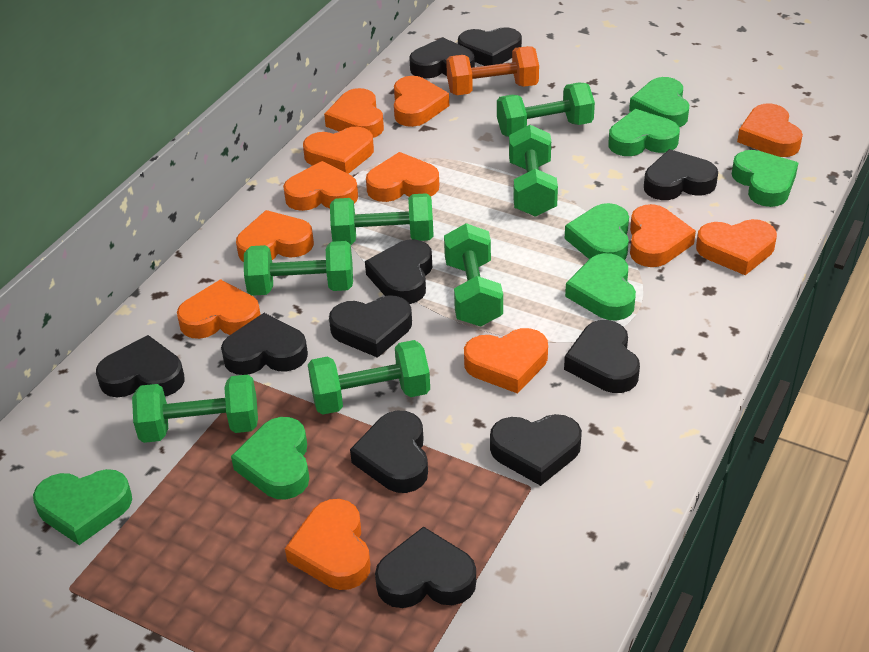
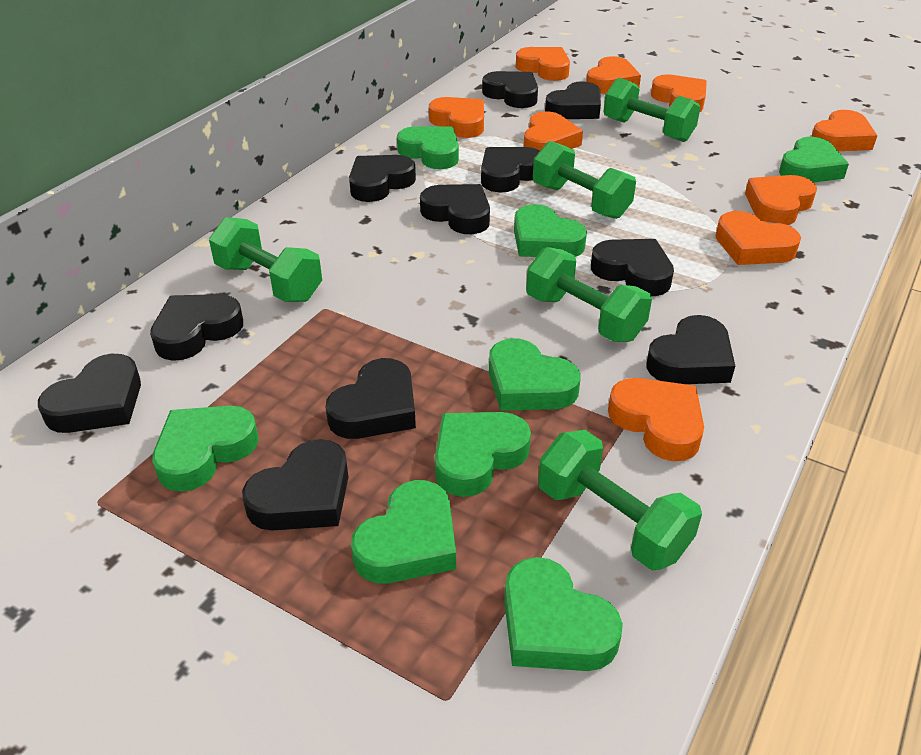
green dumbbell: 7 -> 5
green heart: 7 -> 8
orange dumbbell: 1 -> 0
orange heart: 12 -> 9

